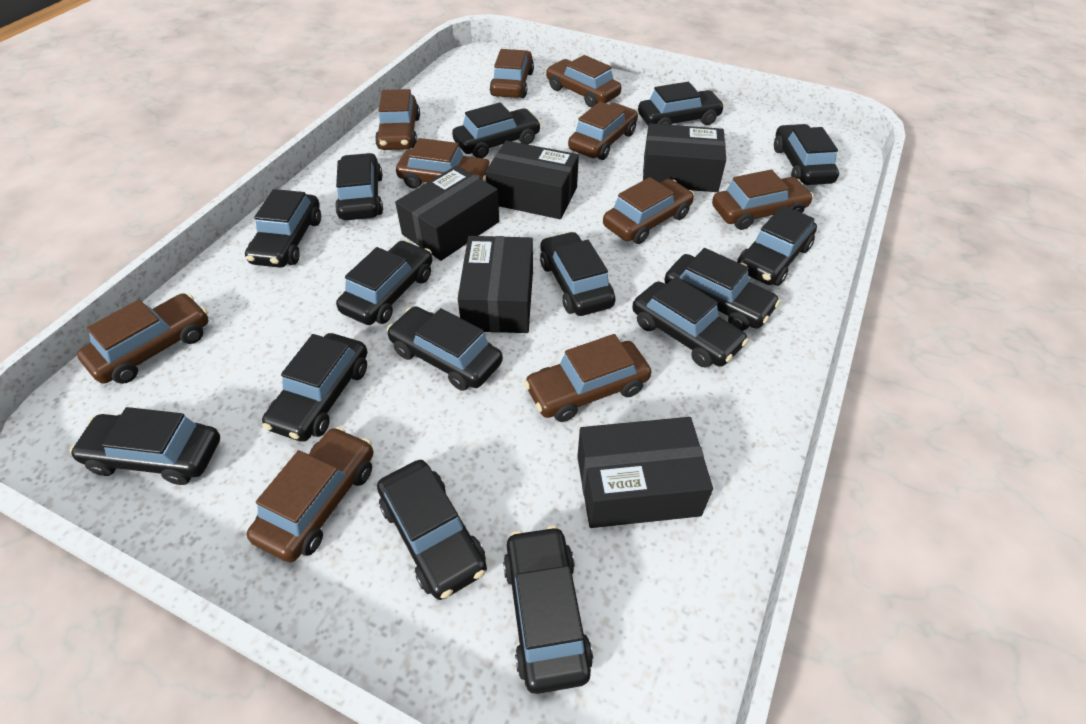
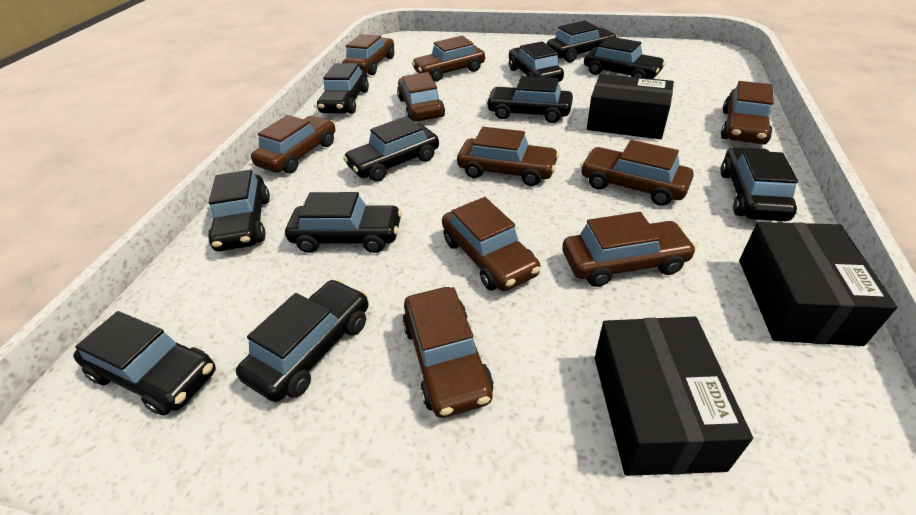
black box: 5 -> 3
black car: 15 -> 11

